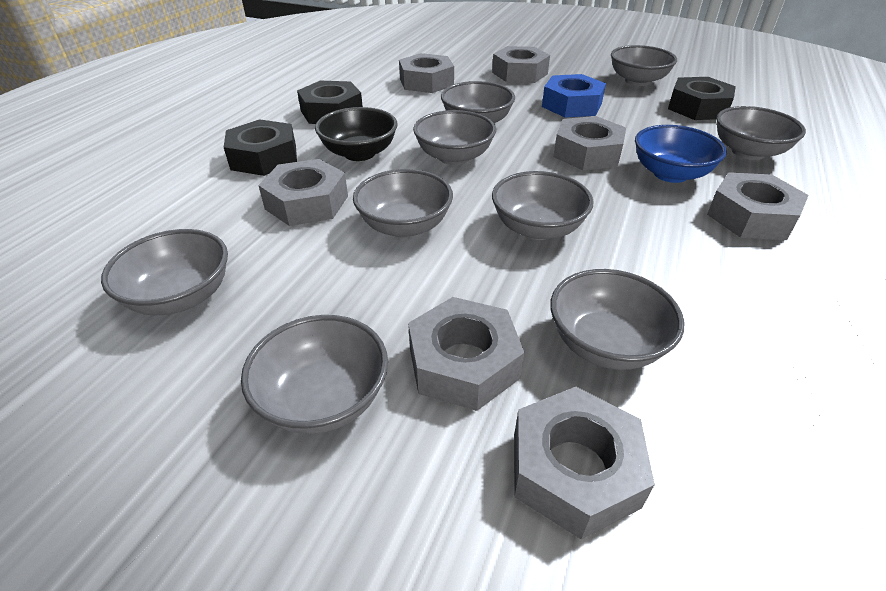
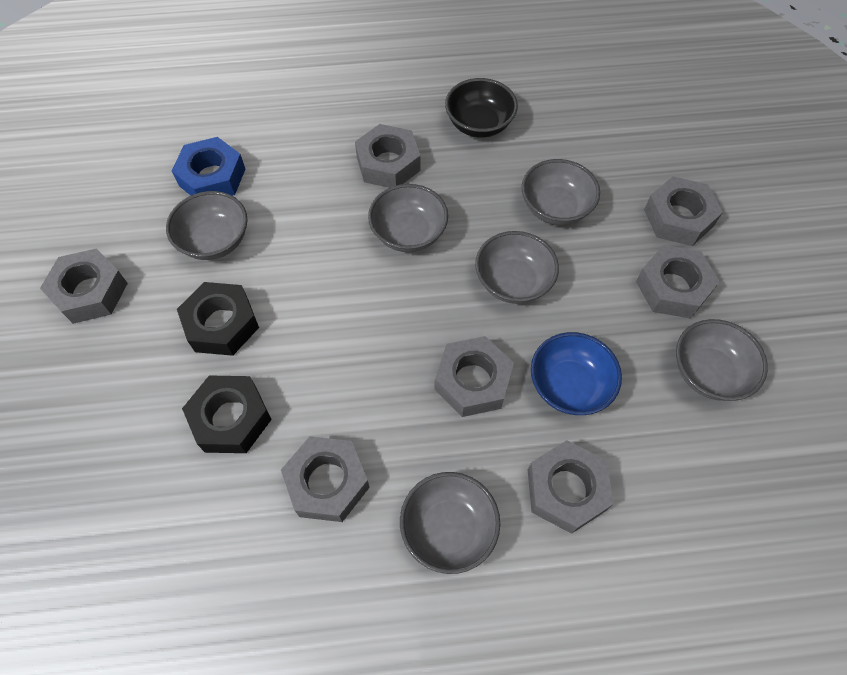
black nut: 3 -> 2
grey bowl: 9 -> 6

